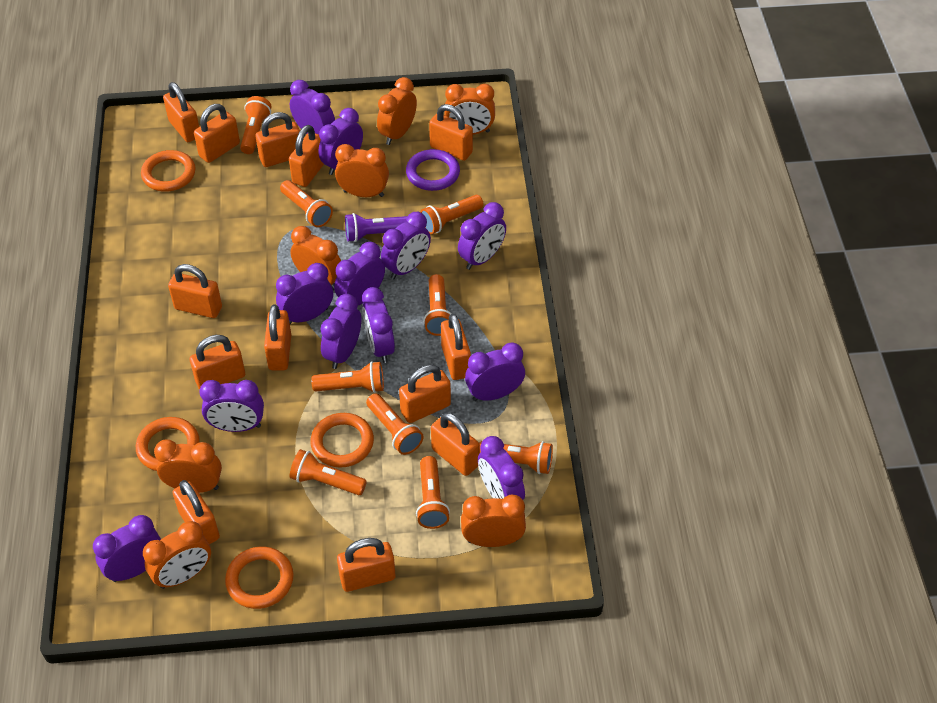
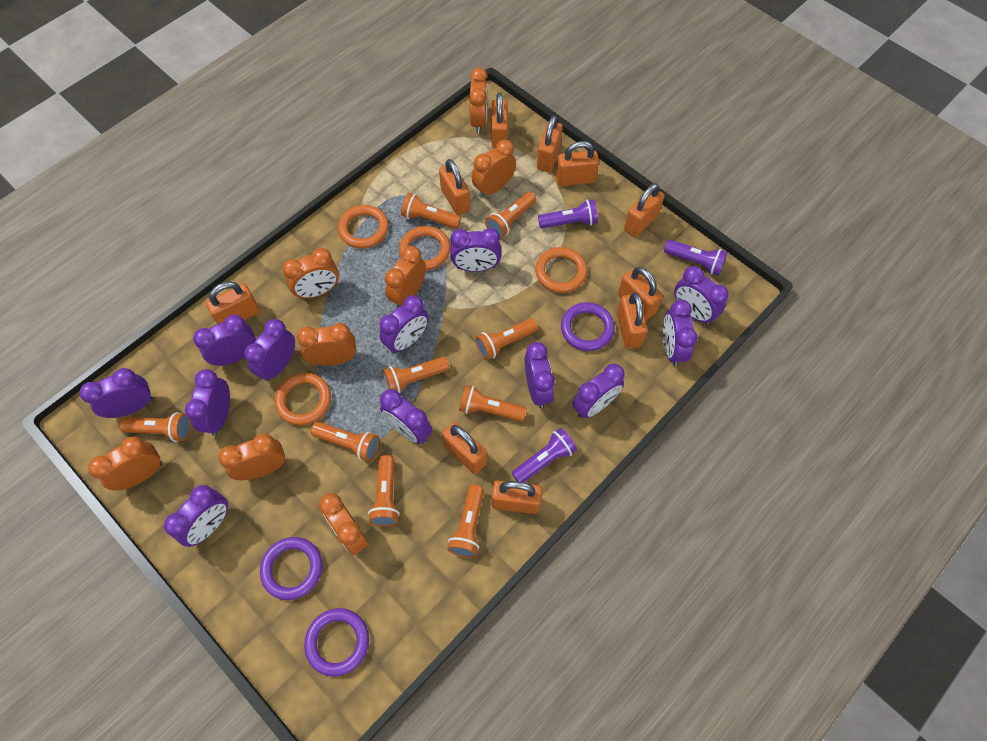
orange clock: 7 -> 8
orange padlock: 13 -> 10
purple flashlight: 1 -> 3
purple ring: 1 -> 3

